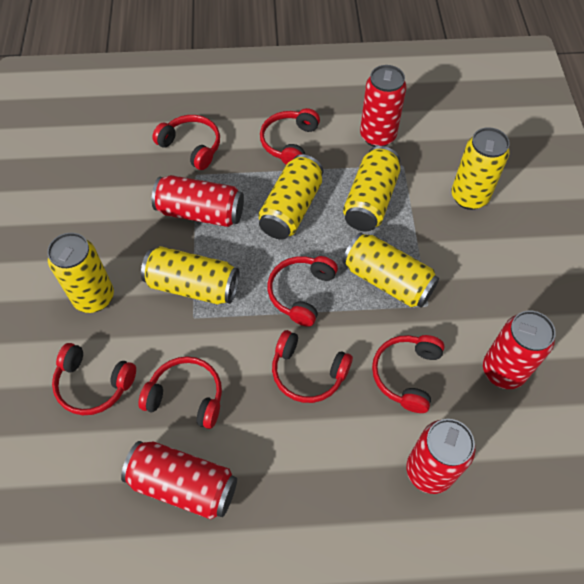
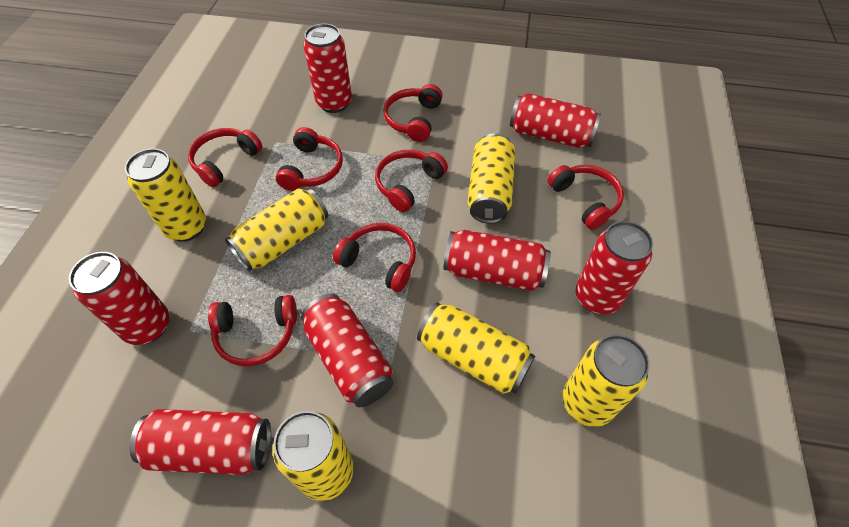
red can: 5 -> 7

